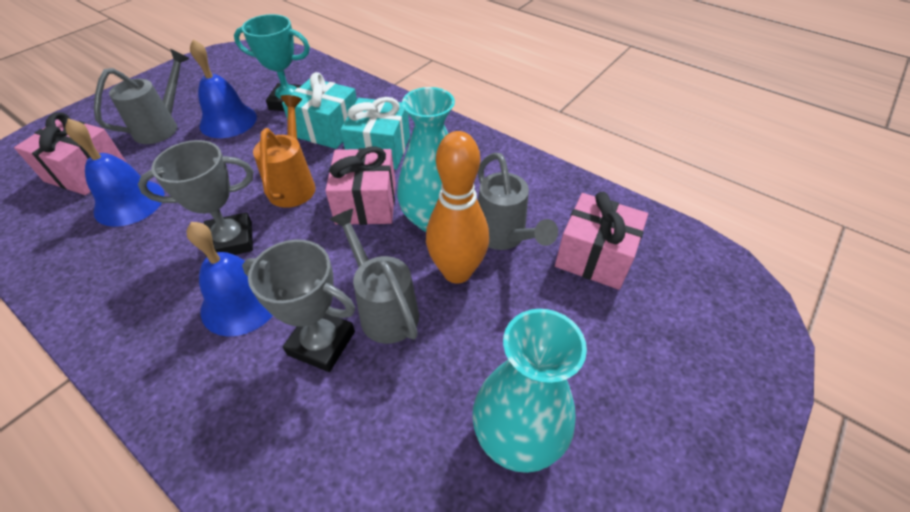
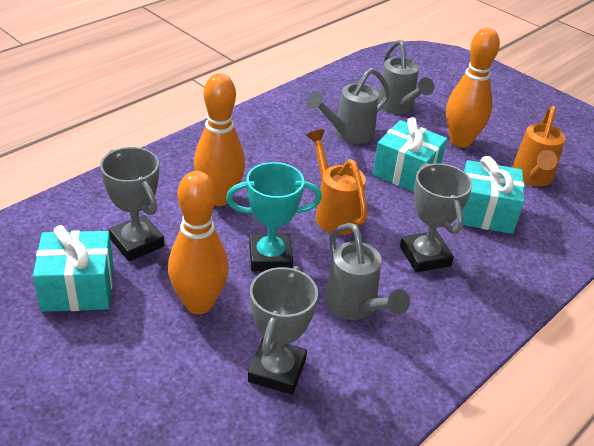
blue bell: 3 -> 0
grey trophy: 2 -> 3
orange bowling pin: 1 -> 3
orange watering can: 1 -> 2
pink gift: 3 -> 0
turquoise gift: 2 -> 3
turquoise vase: 2 -> 0

